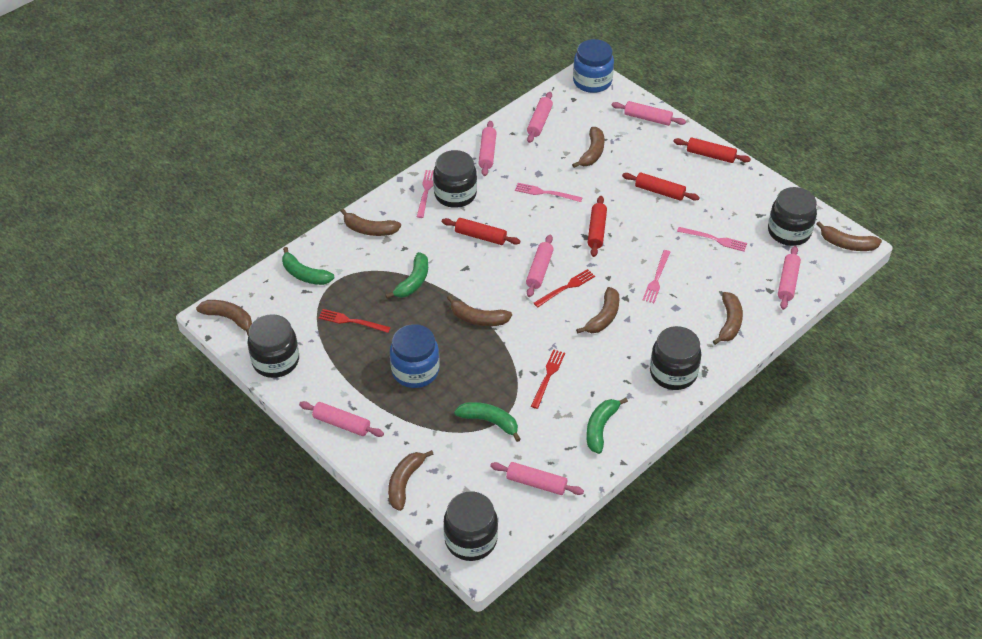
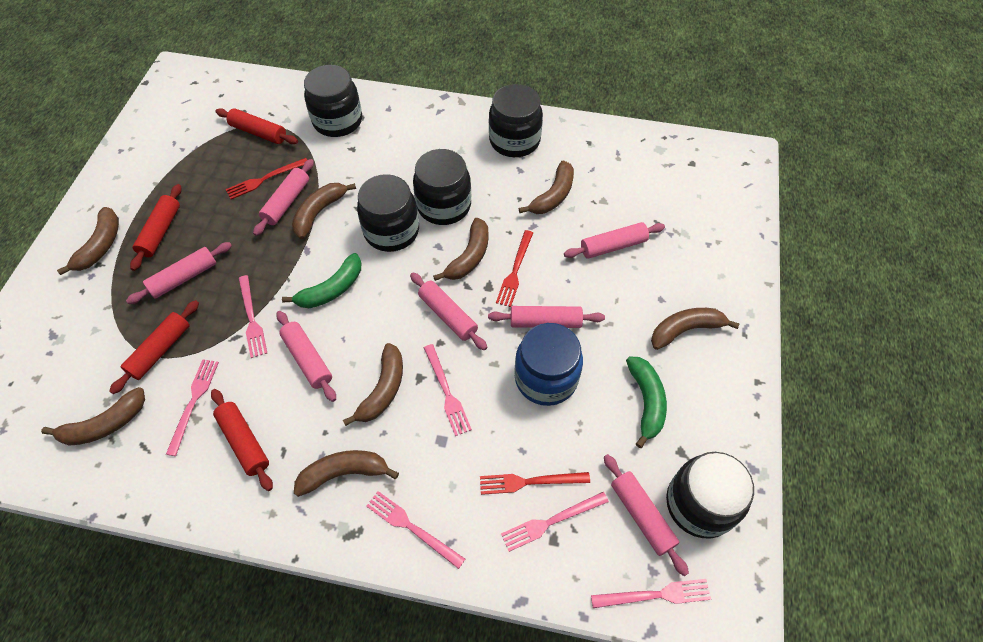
blue jar: 2 -> 1
green banana: 4 -> 2
pink fork: 4 -> 6

